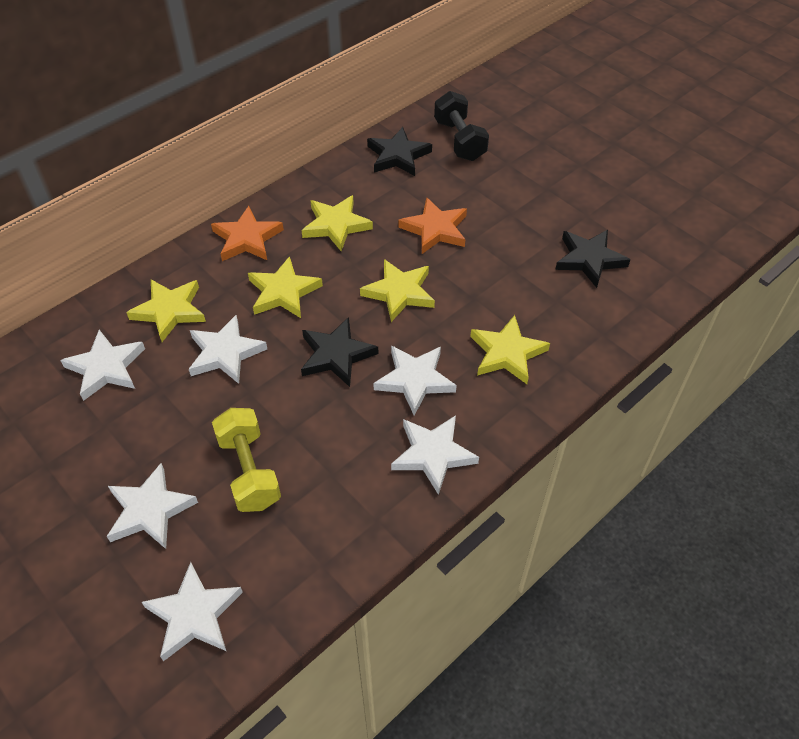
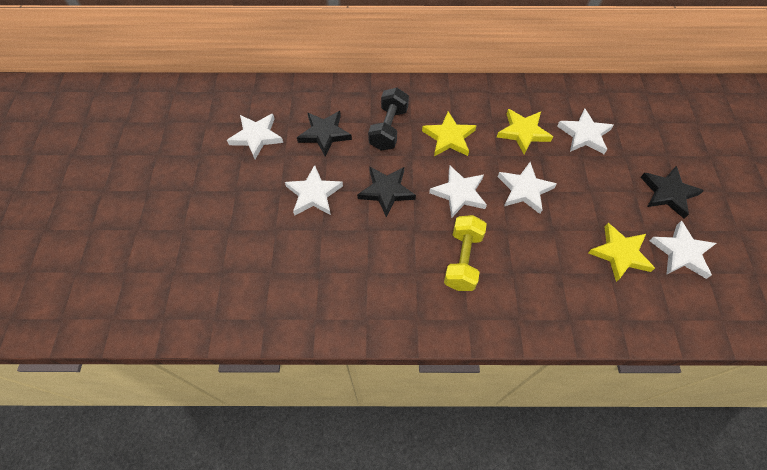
orange star: 2 -> 0
yellow star: 5 -> 3

